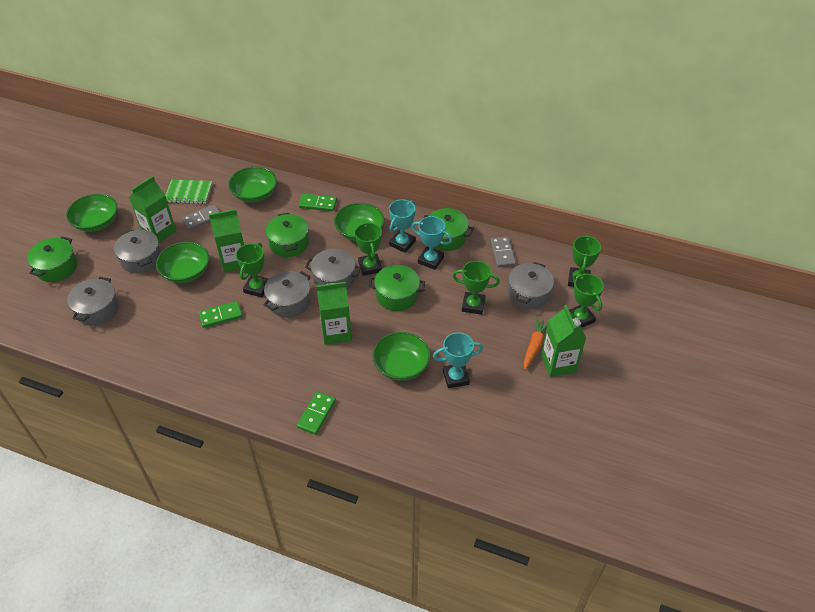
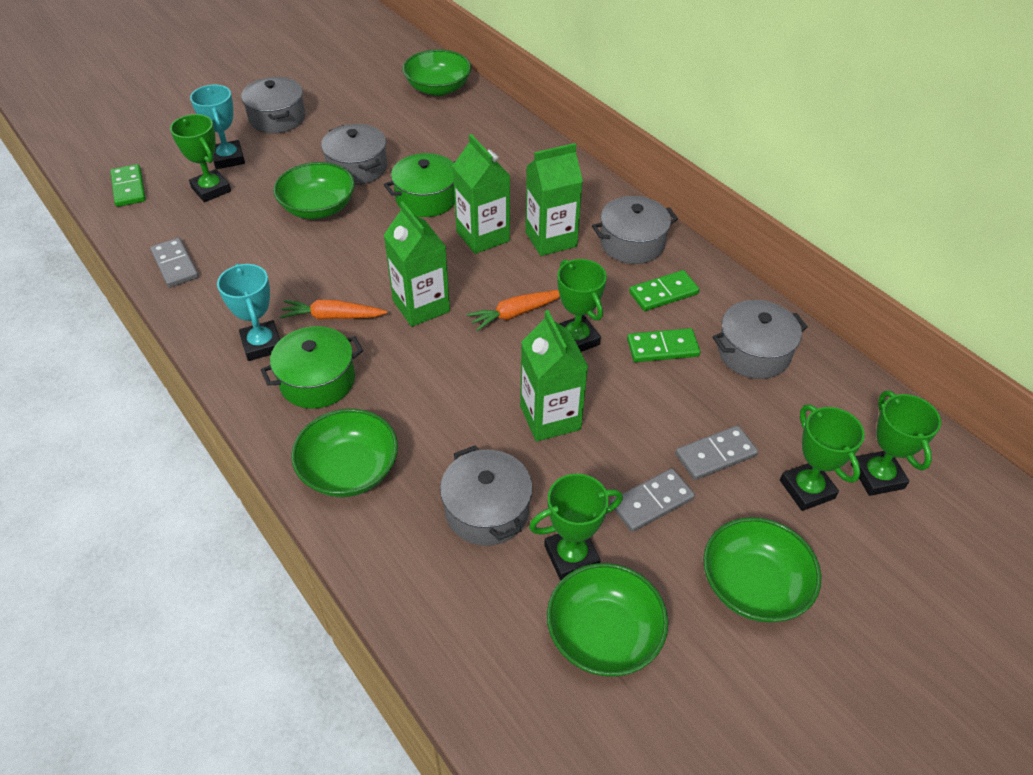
green notebook: 1 -> 0
green pot: 4 -> 2
grey domino: 2 -> 3
orange carrot: 1 -> 2
turquoise trophy: 3 -> 2

